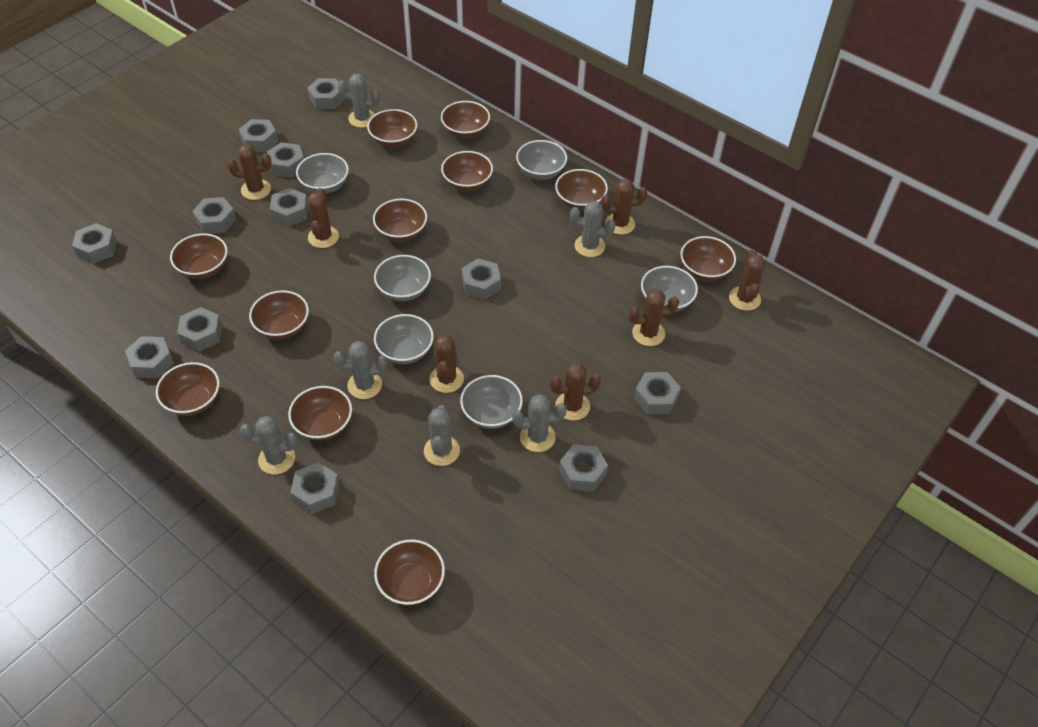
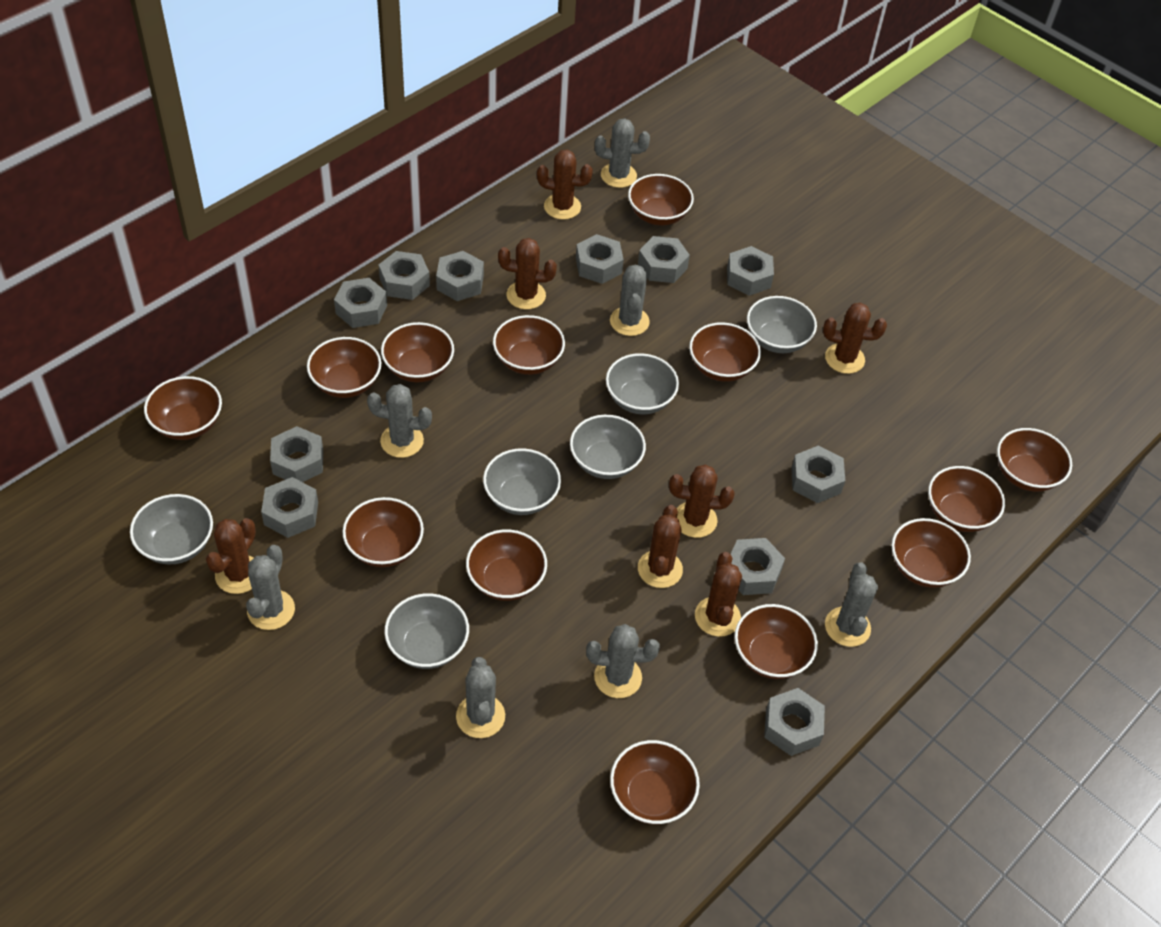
brown bowl: 11 -> 13
grey cactus: 6 -> 7
grey nut: 12 -> 11

